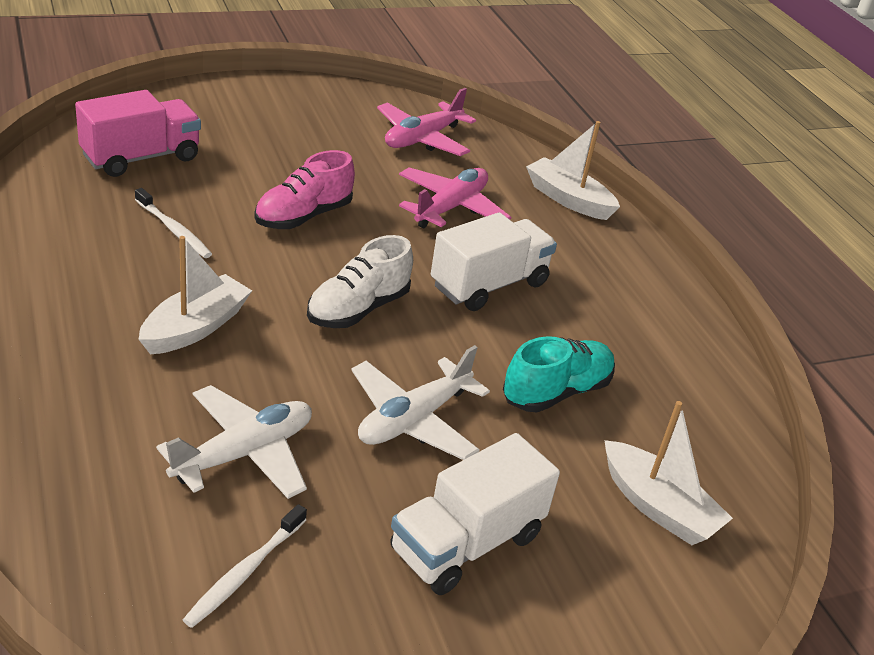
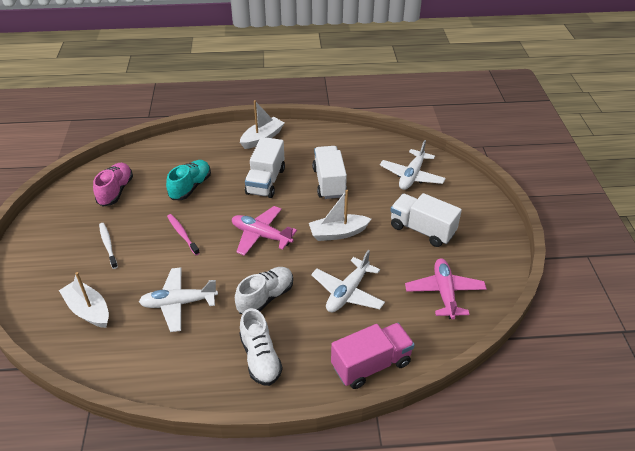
pink toothbrush: 0 -> 1
white plane: 2 -> 3
white shoe: 1 -> 2
white toothbrush: 2 -> 1
white truck: 2 -> 3

